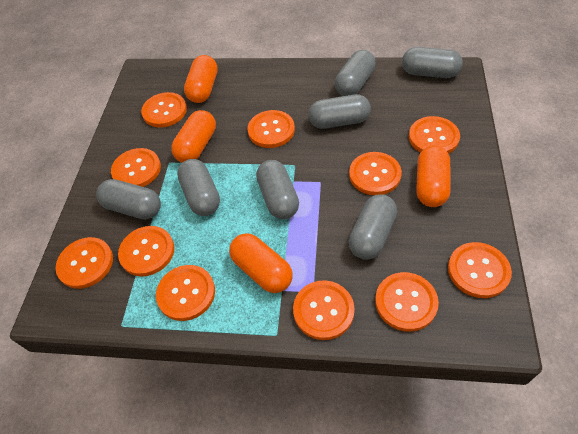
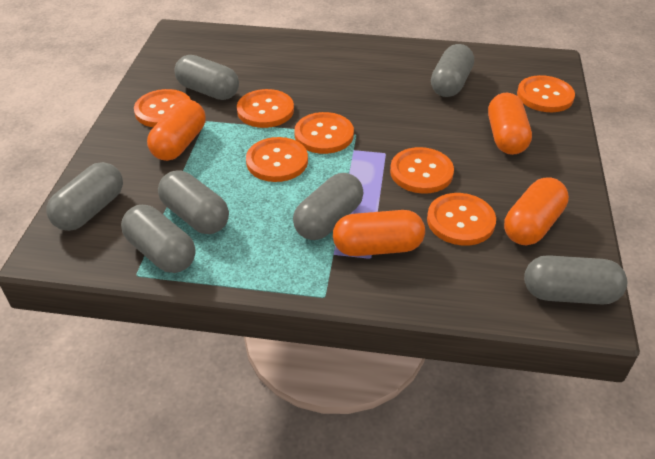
orange button: 11 -> 7

